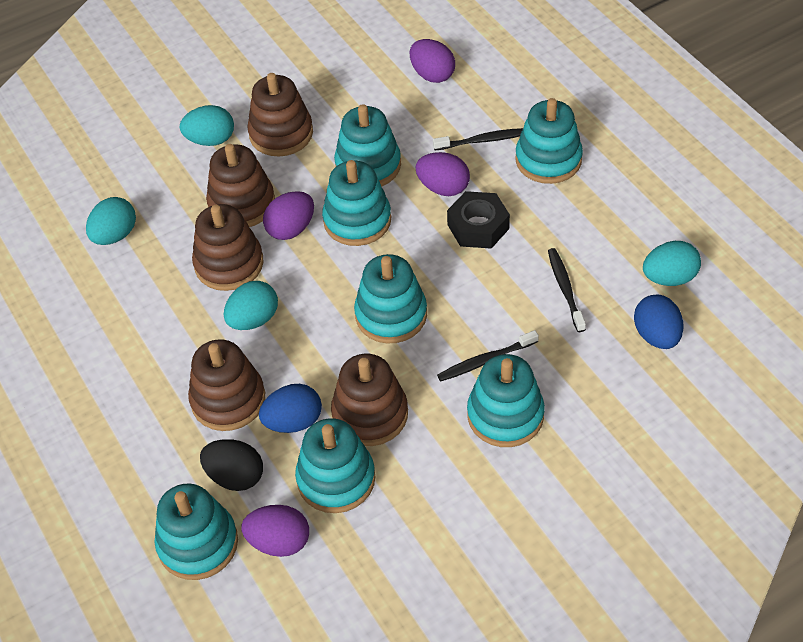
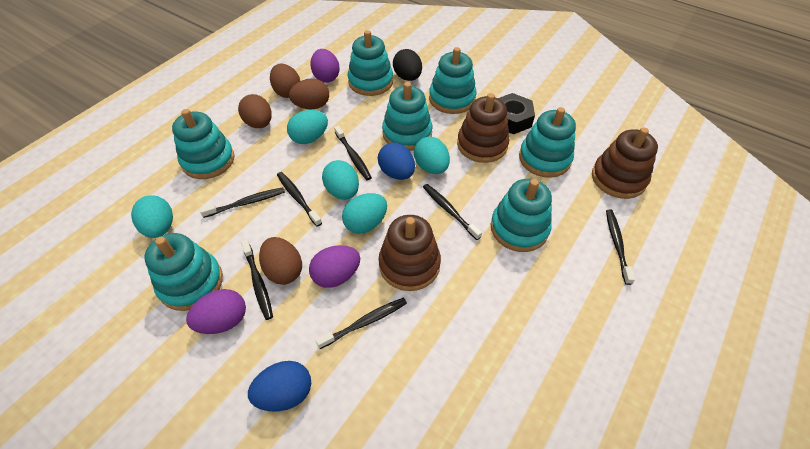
black toothbrush: 3 -> 7
brown egg: 0 -> 4
brown stacking toy: 5 -> 3
purple egg: 4 -> 3
turquoise egg: 4 -> 5

